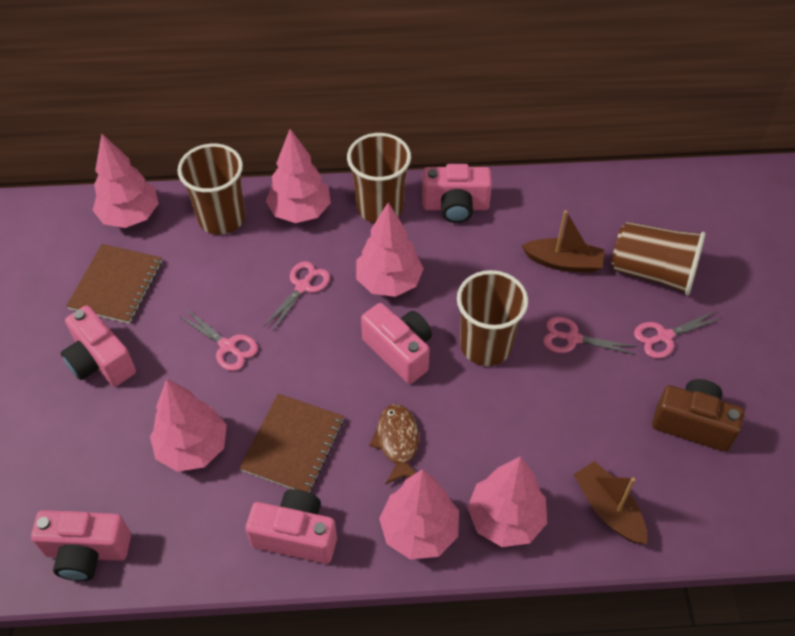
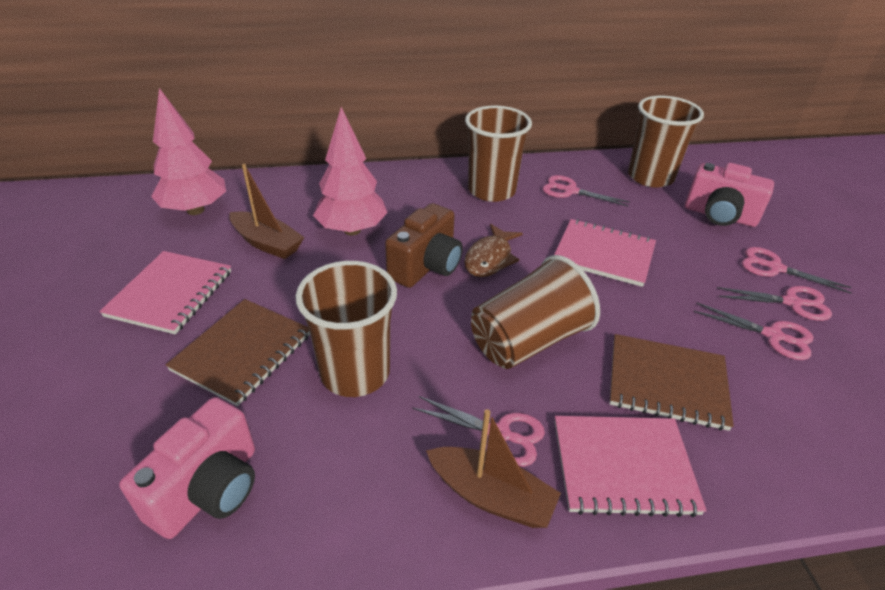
pink camera: 5 -> 2
pink notebook: 0 -> 3
pink scissors: 4 -> 5
pink tree: 6 -> 2

